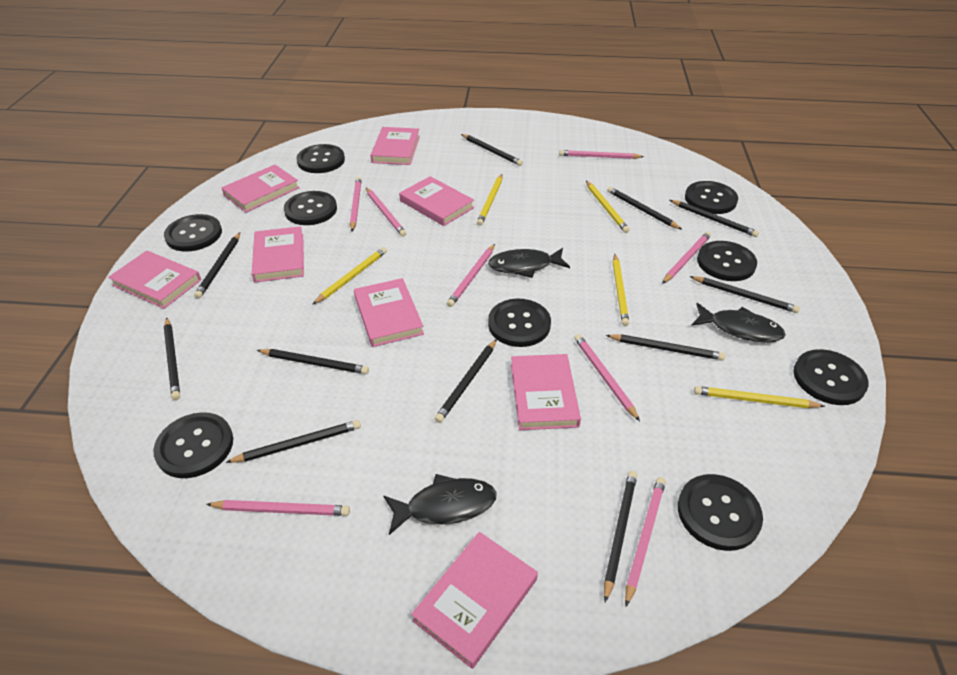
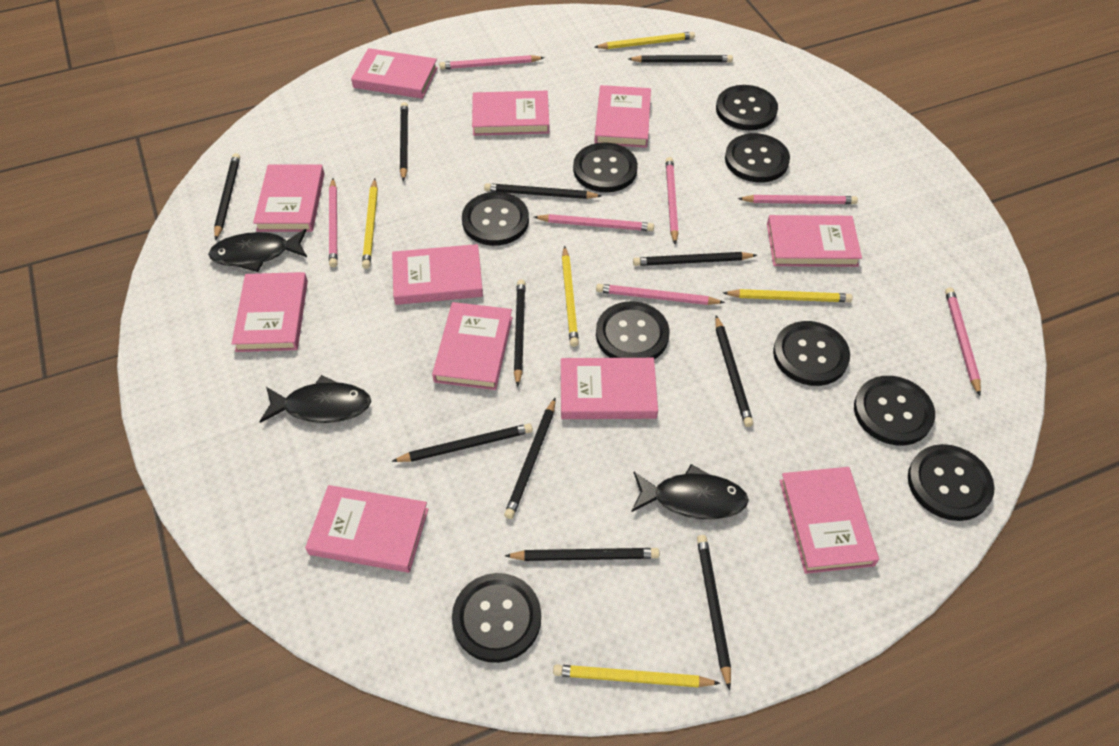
pink book: 8 -> 11
pink pencil: 8 -> 7

